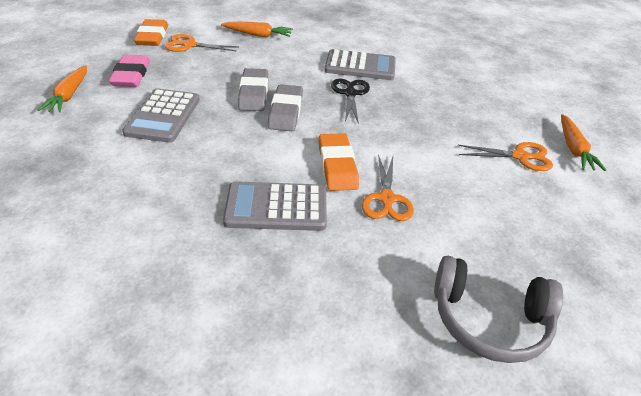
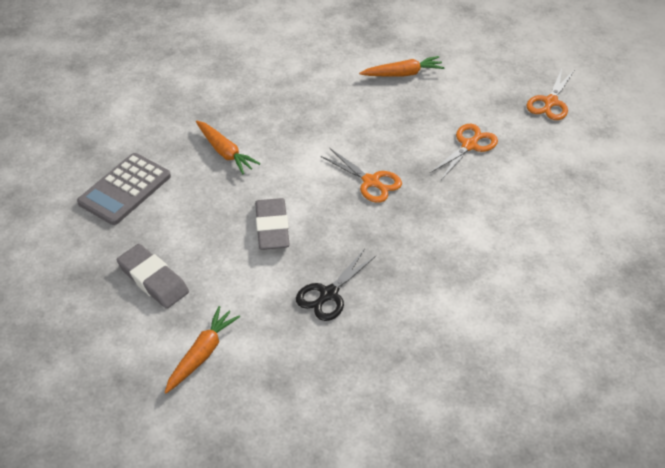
grey calculator: 3 -> 1
grey headphones: 1 -> 0
orange eraser: 2 -> 0
pink eraser: 1 -> 0

